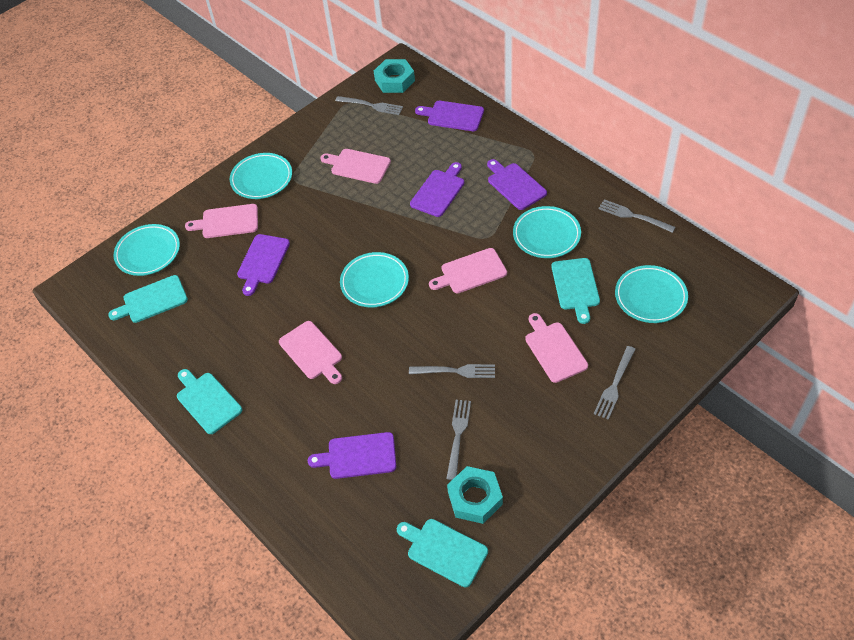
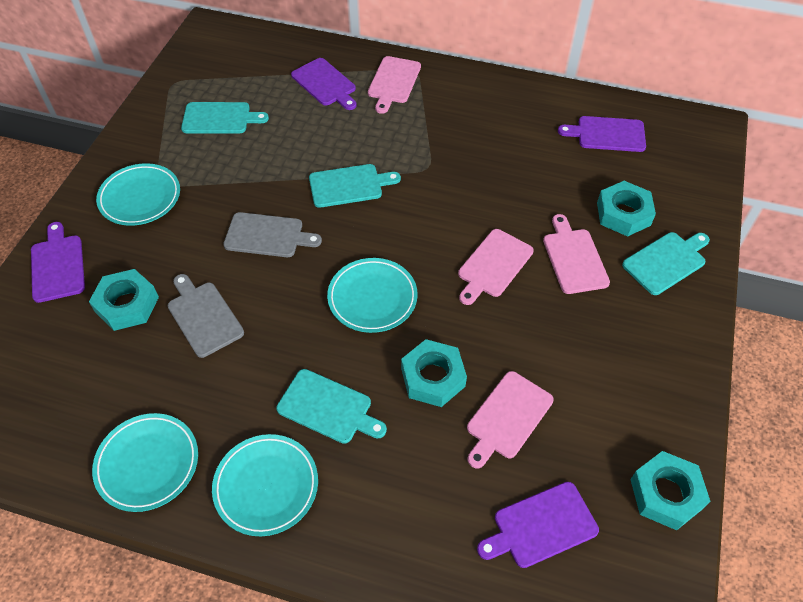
grey cutting board: 0 -> 2
grey fork: 5 -> 0
pink cutting board: 5 -> 4
purple cutting board: 5 -> 4
turquoise nut: 2 -> 4
turquoise plate: 5 -> 4

